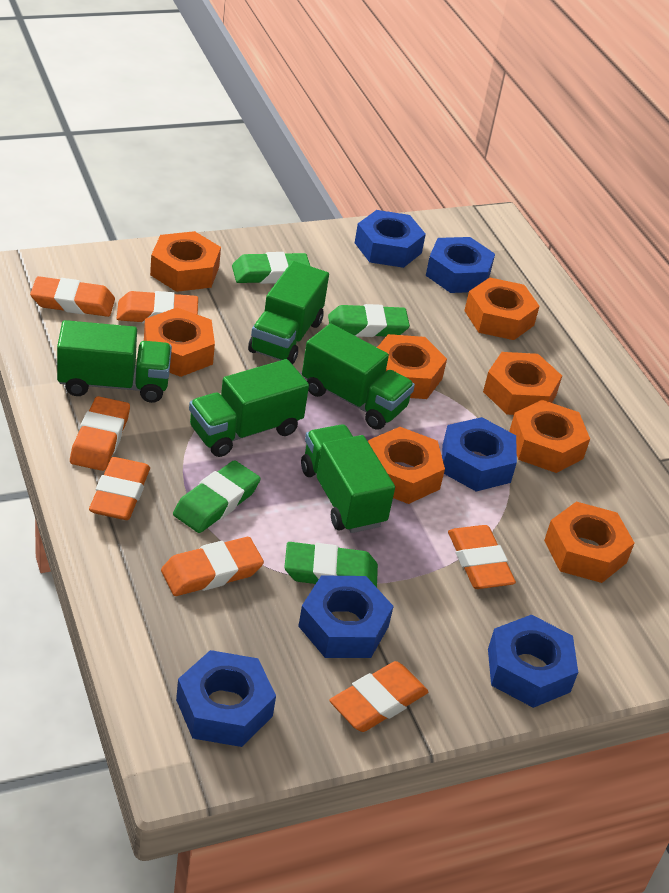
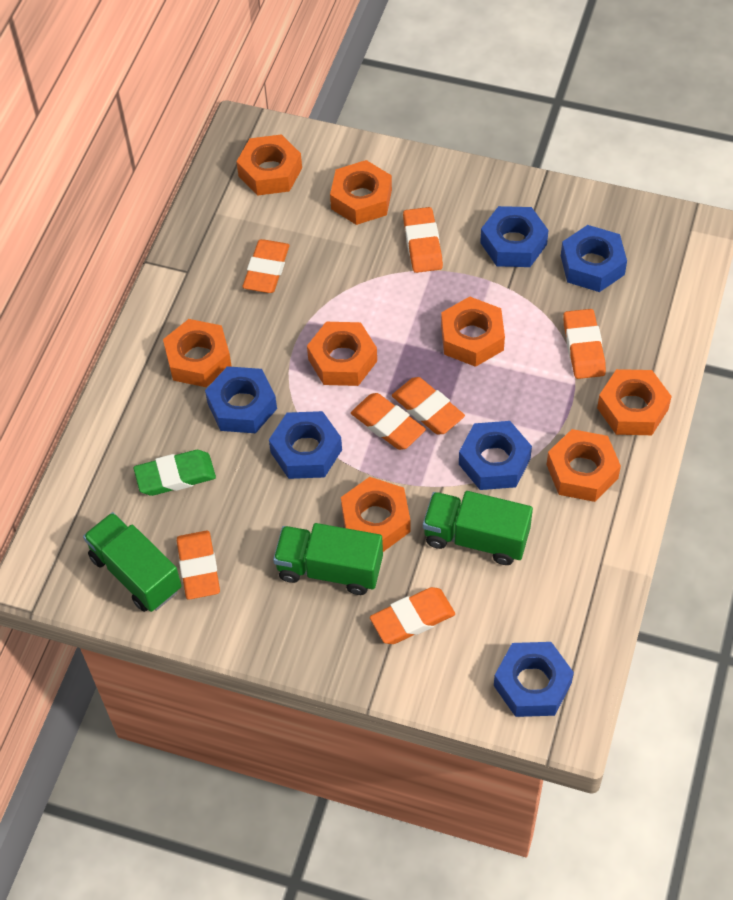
green eraser: 4 -> 1
green truck: 5 -> 3

